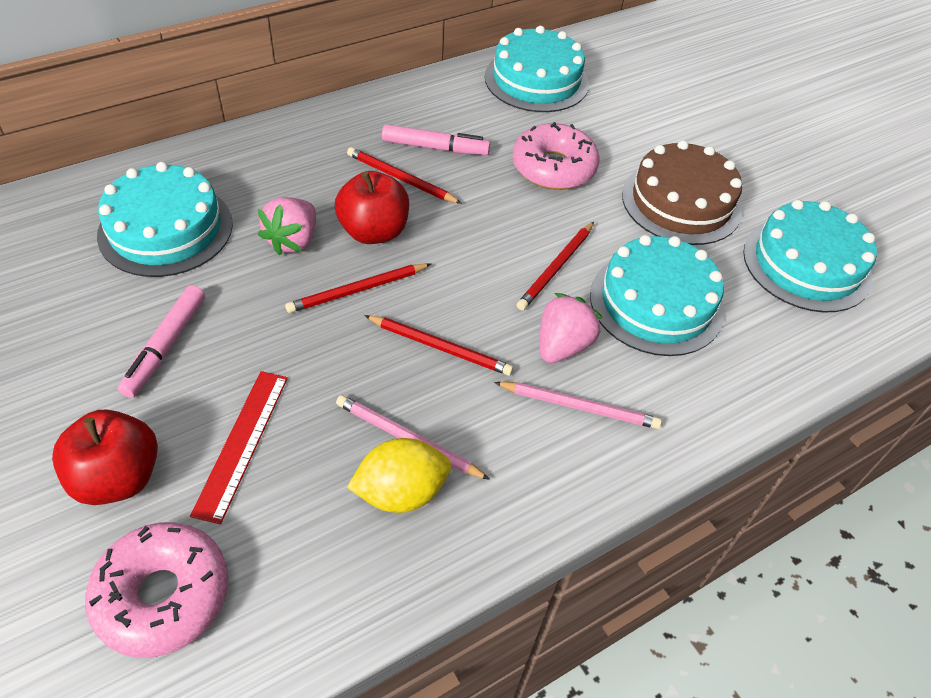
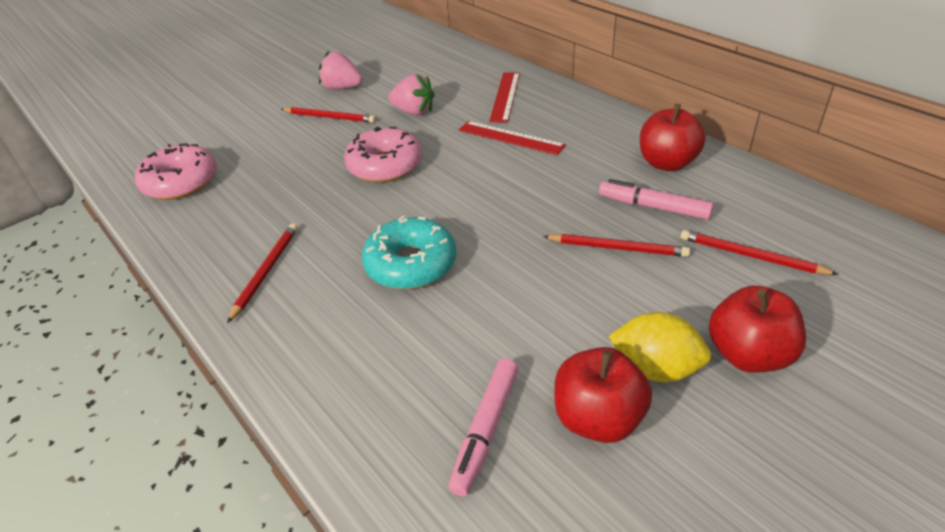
brown cake: 1 -> 0
pink pencil: 2 -> 0
red apple: 2 -> 3
red ruler: 1 -> 2
turquoise cake: 4 -> 0
turquoise donut: 0 -> 1

